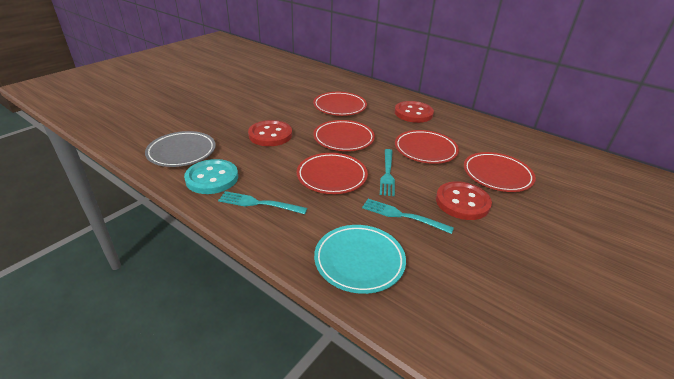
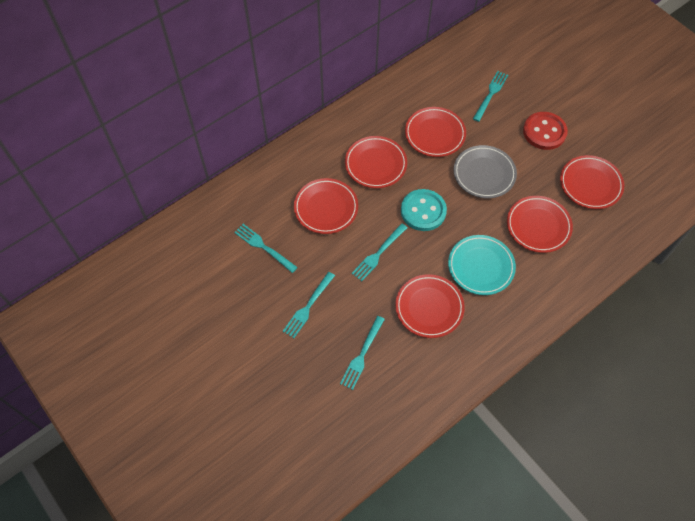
red button: 3 -> 1
red plate: 5 -> 6
turquoise fork: 3 -> 5

